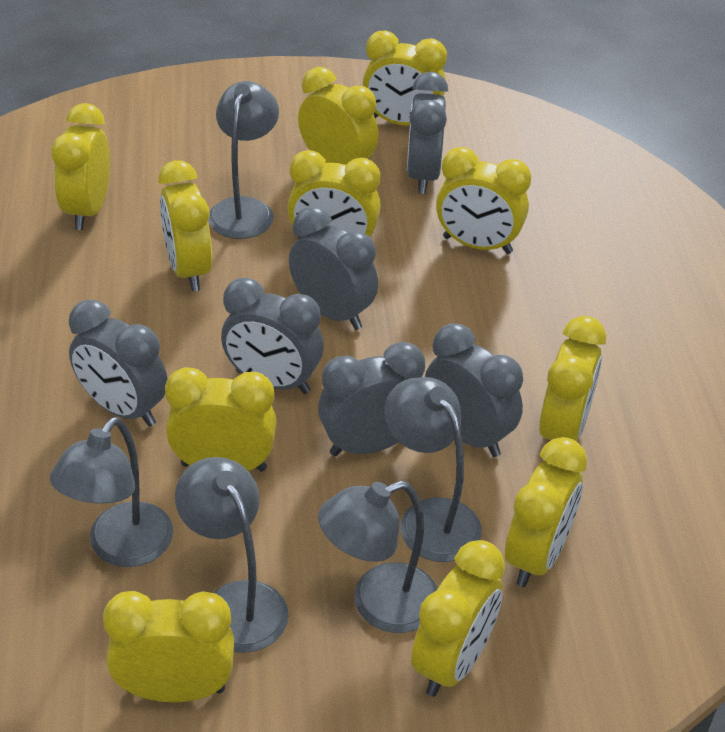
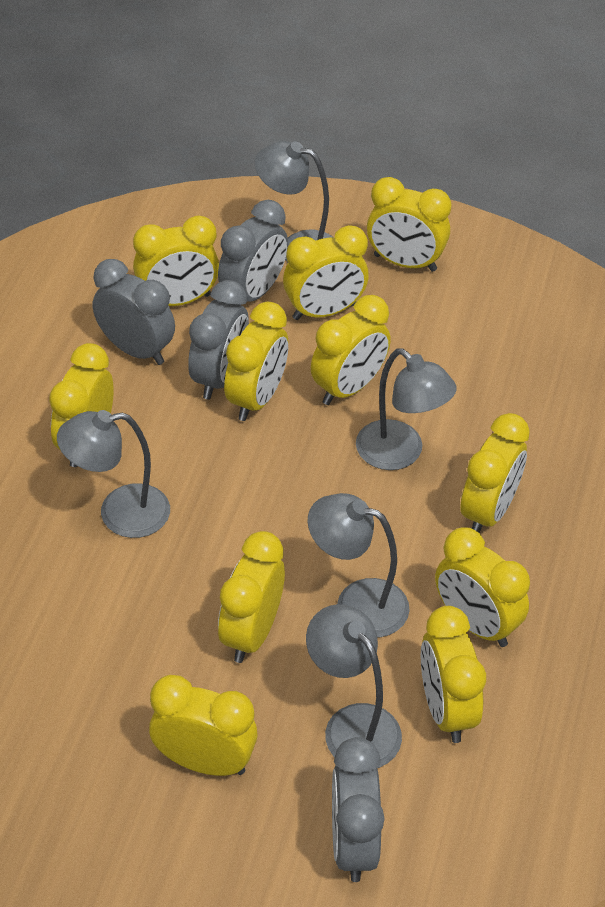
grey clock: 6 -> 4

